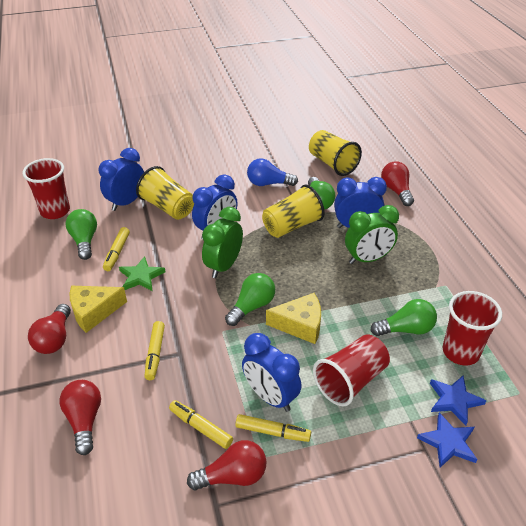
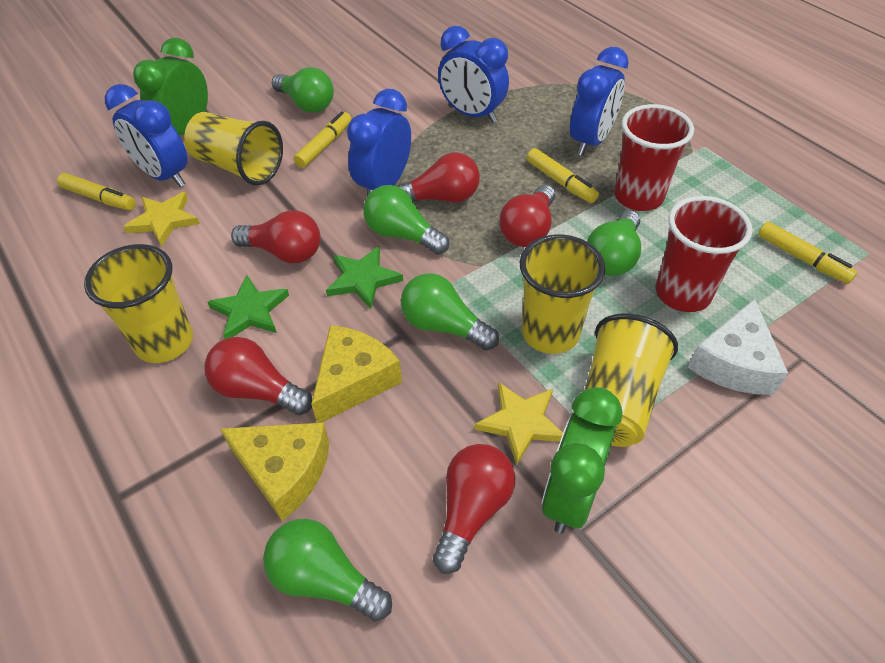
blue light bulb: 1 -> 0
blue star: 2 -> 0
green light bulb: 4 -> 5
green star: 1 -> 2
red cup: 3 -> 2
red light bulb: 4 -> 5
white cheese: 0 -> 1
yellow cup: 3 -> 4
yellow star: 0 -> 2

